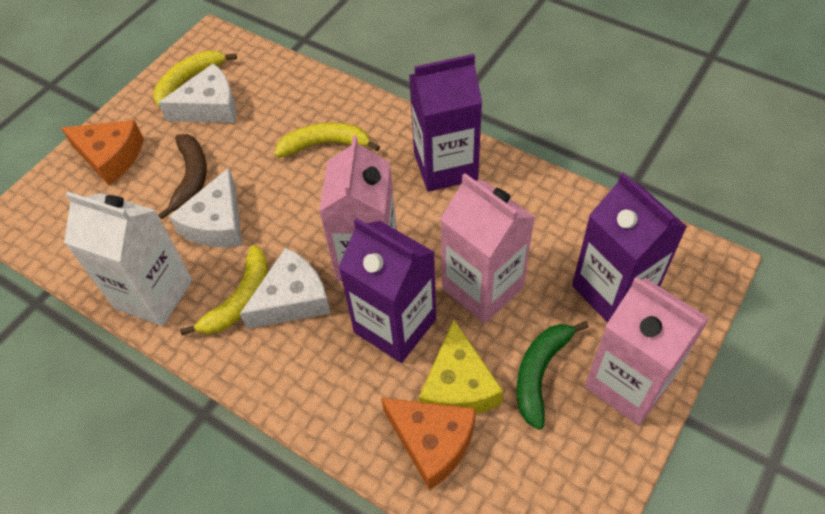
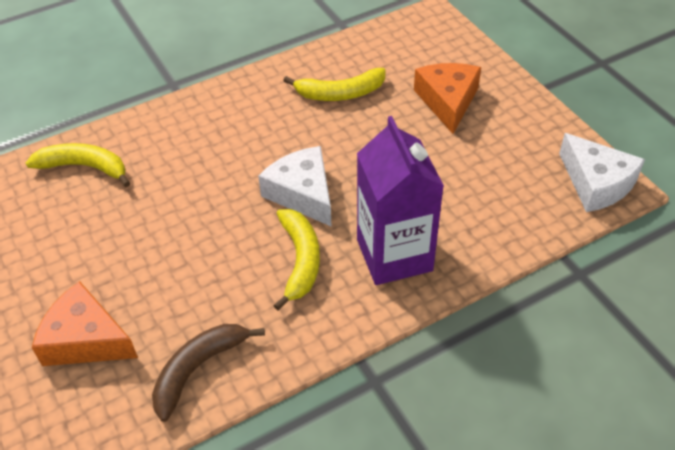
green banana: 1 -> 0
pink carton: 3 -> 0
purple carton: 3 -> 1
white carton: 1 -> 0
white cheese: 3 -> 2
yellow cheese: 1 -> 0

